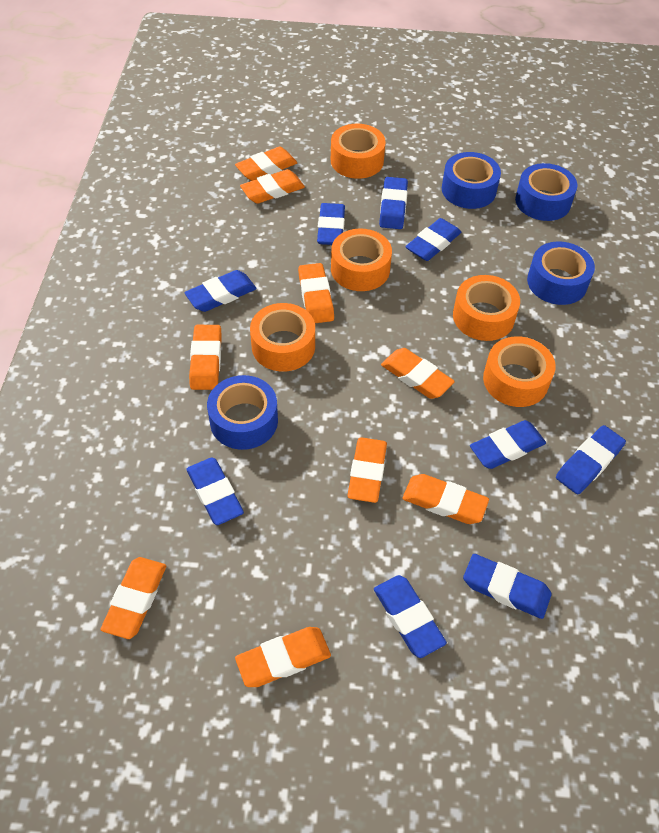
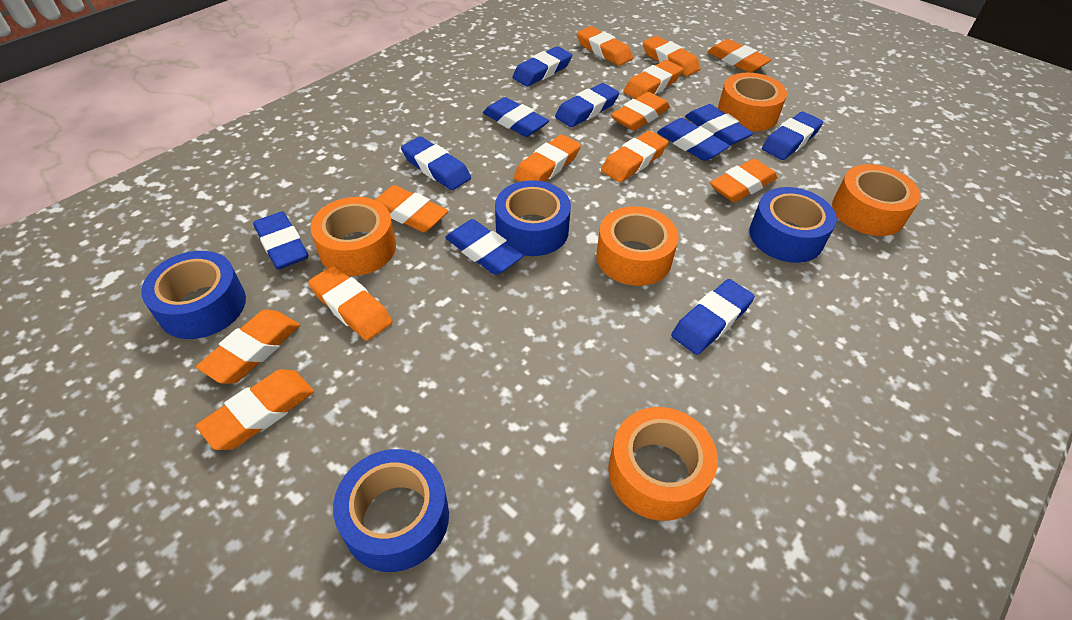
blue eraser: 9 -> 10
orange eraser: 9 -> 12

